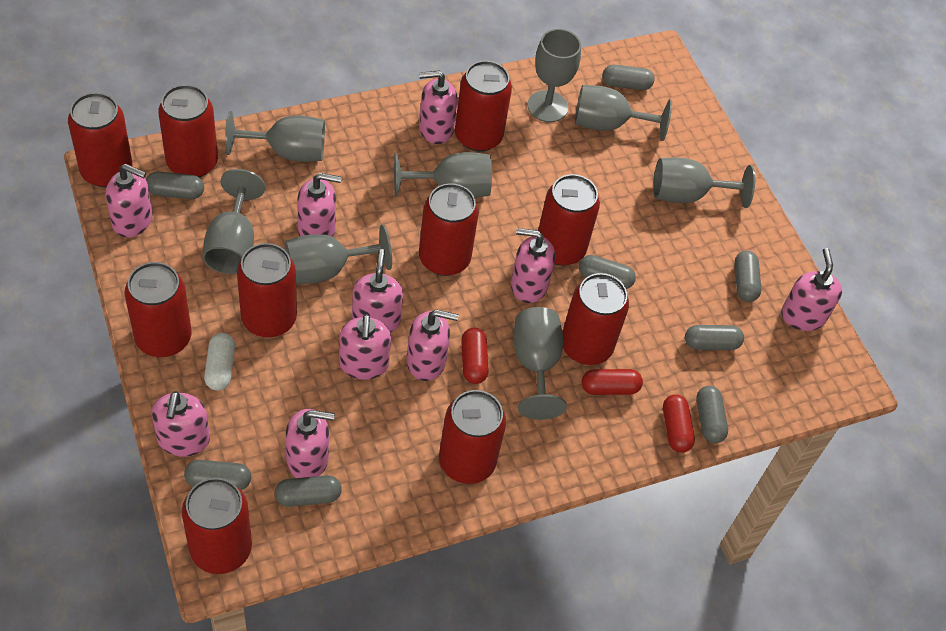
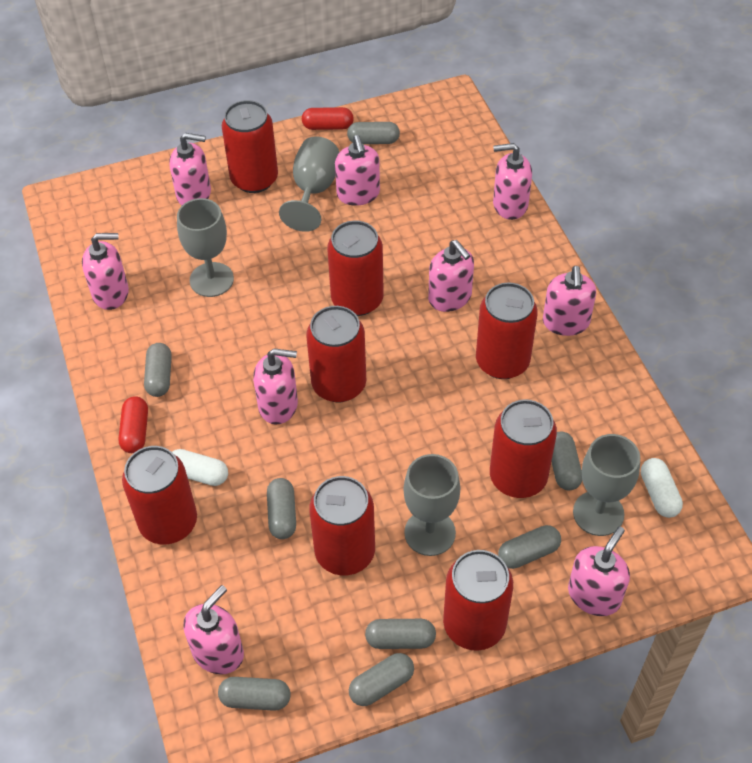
grey goblet: 8 -> 4
pink soap dispenser: 10 -> 9
red can: 10 -> 8
red capsule: 3 -> 2
white capsule: 1 -> 2

